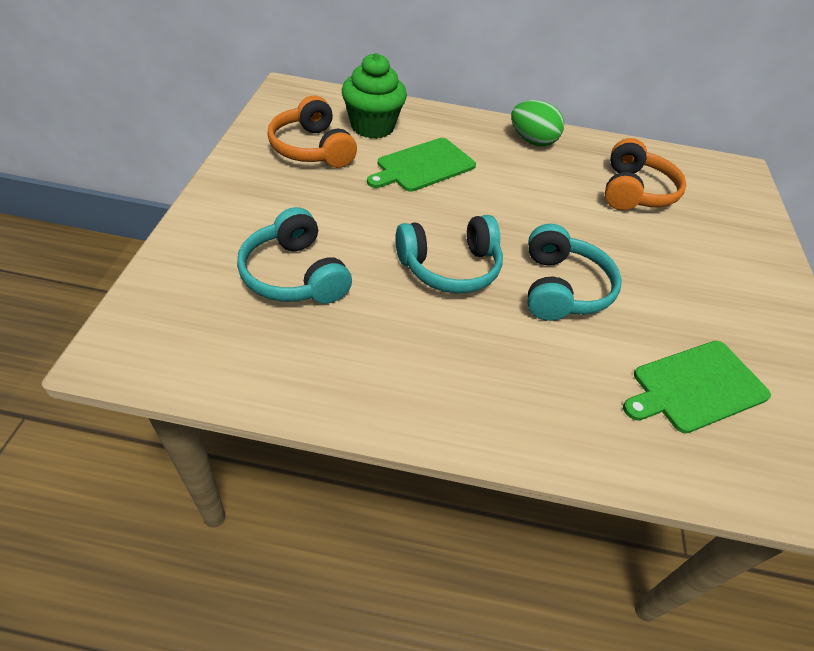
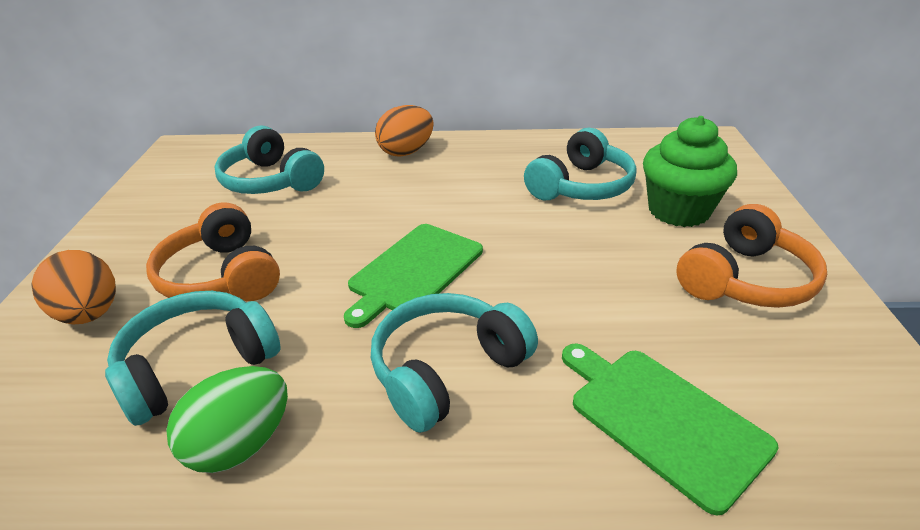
orange egg: 0 -> 2
turquoise headphones: 3 -> 4

